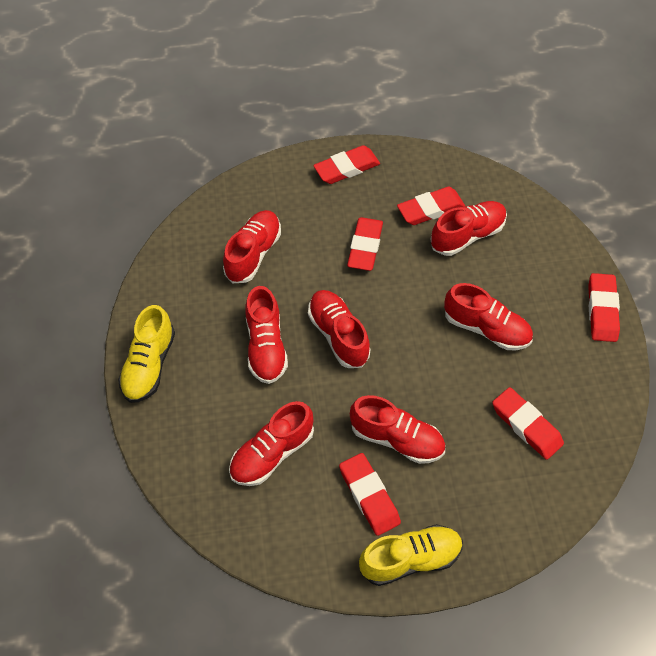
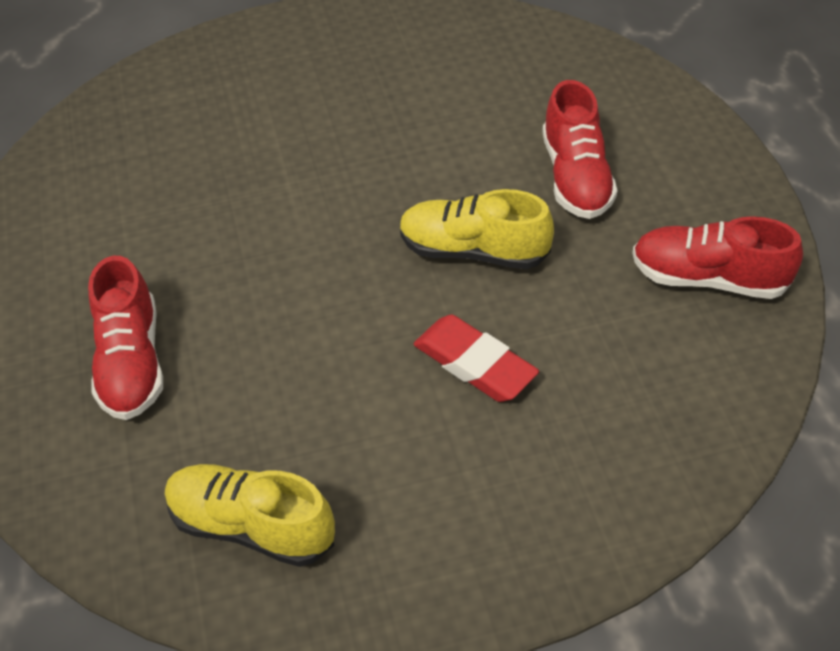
red eraser: 6 -> 1
red shoe: 7 -> 3

